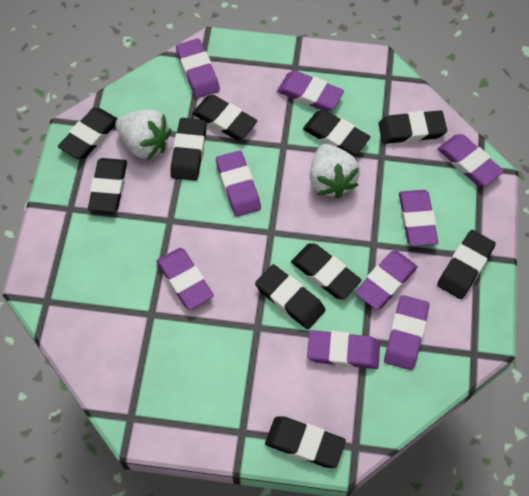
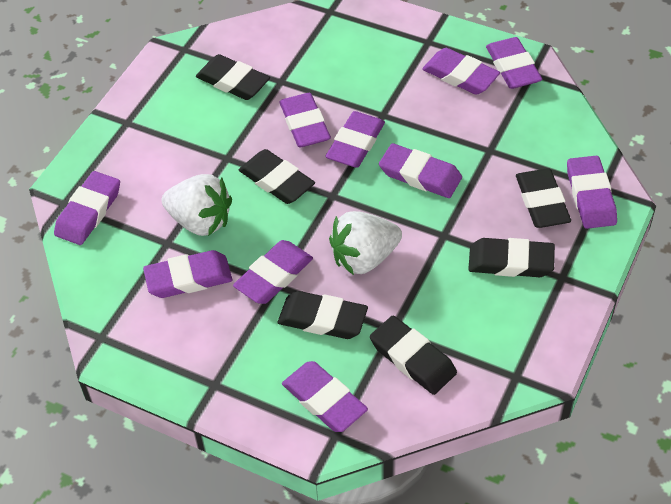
black eraser: 10 -> 6
purple eraser: 9 -> 10

